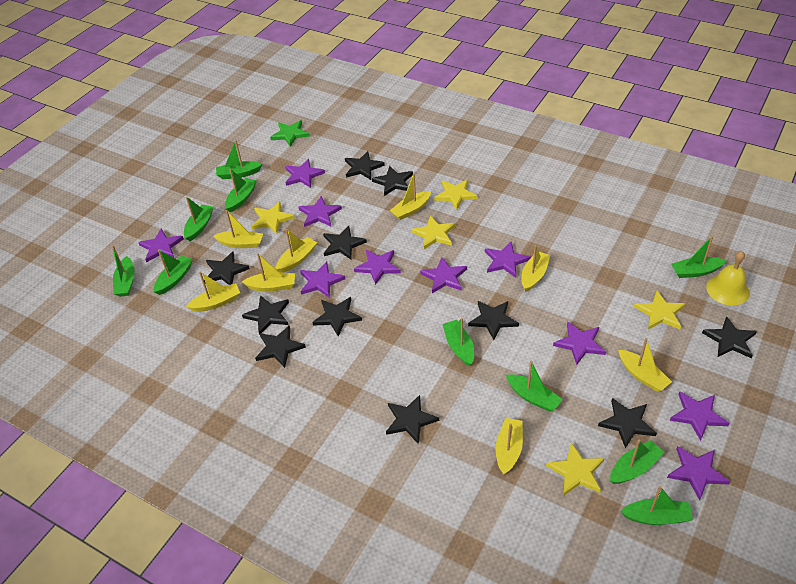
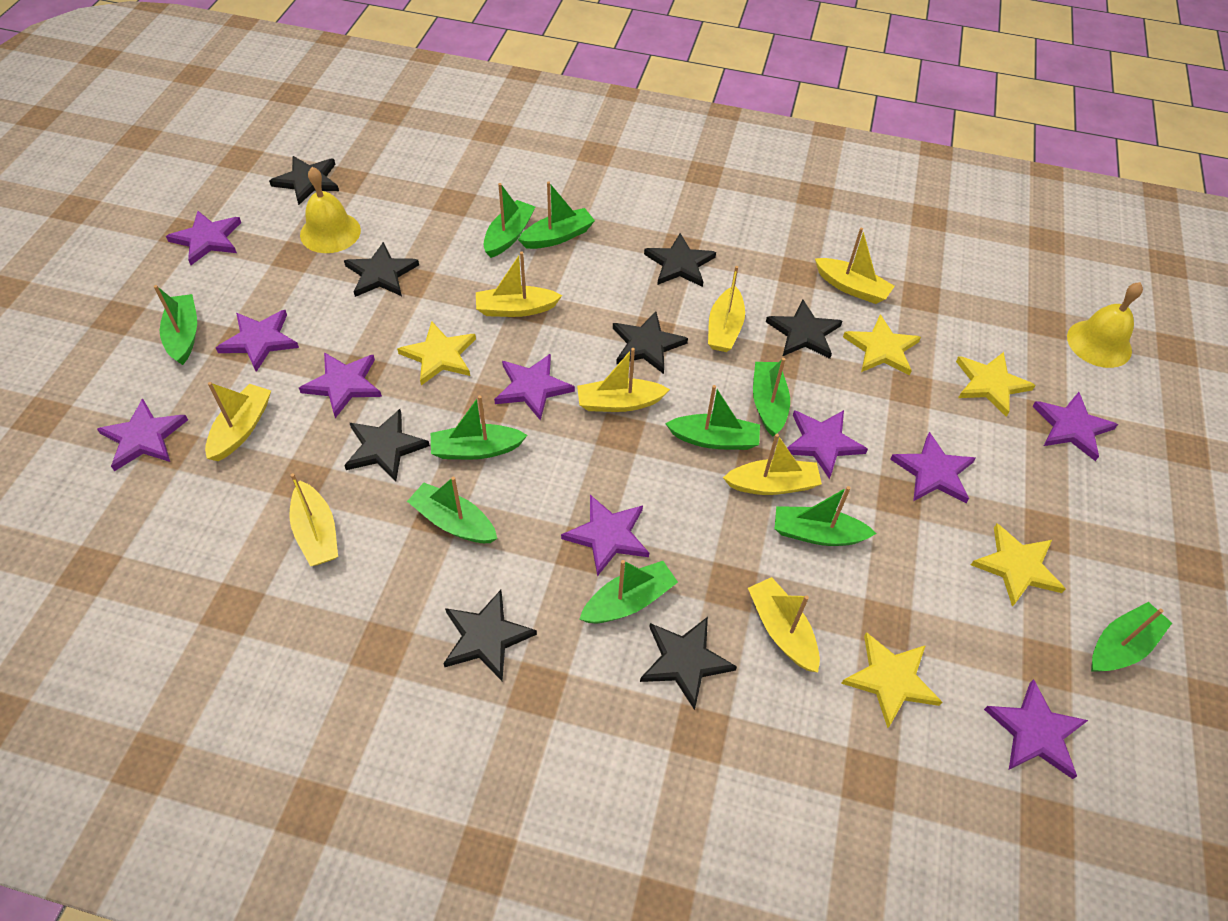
black star: 11 -> 8
green star: 1 -> 0
yellow bell: 1 -> 2

